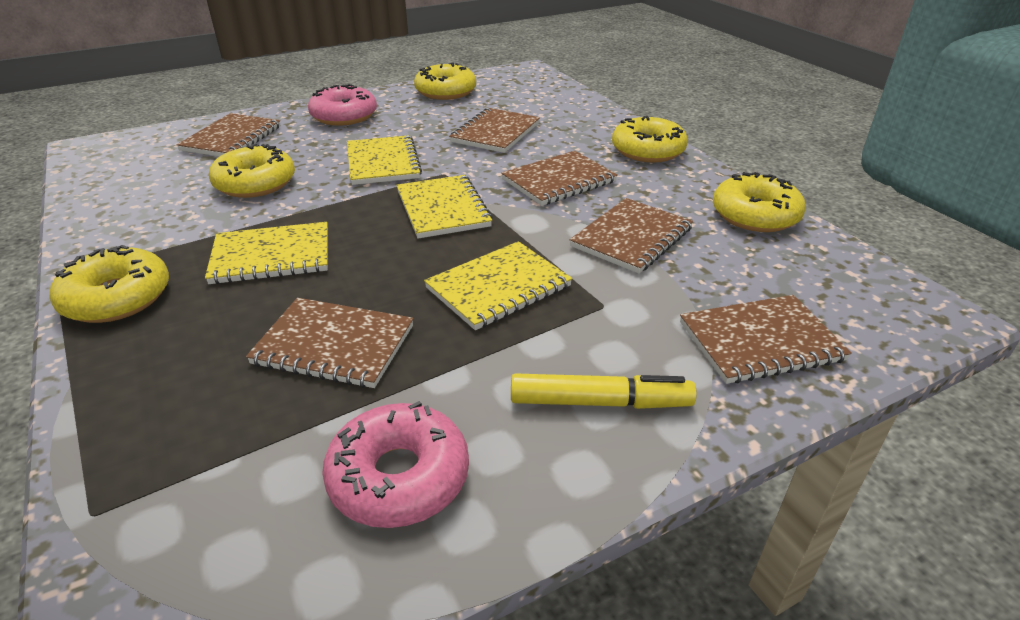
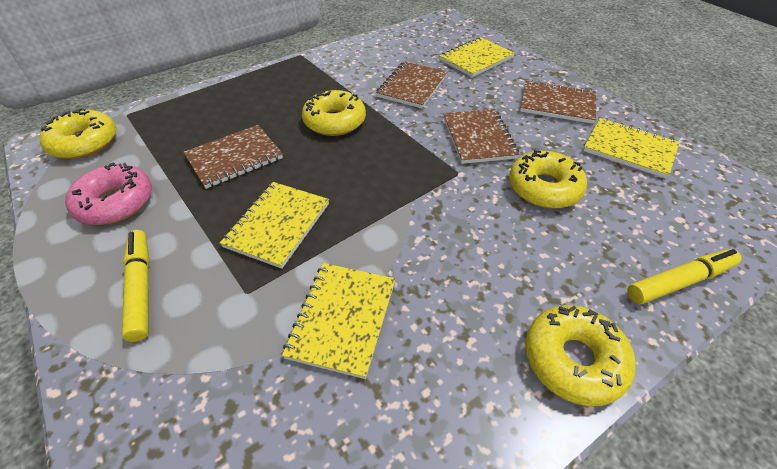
brown notebook: 6 -> 4
pink donut: 2 -> 1
yellow donut: 5 -> 4
yellow marker: 1 -> 2

